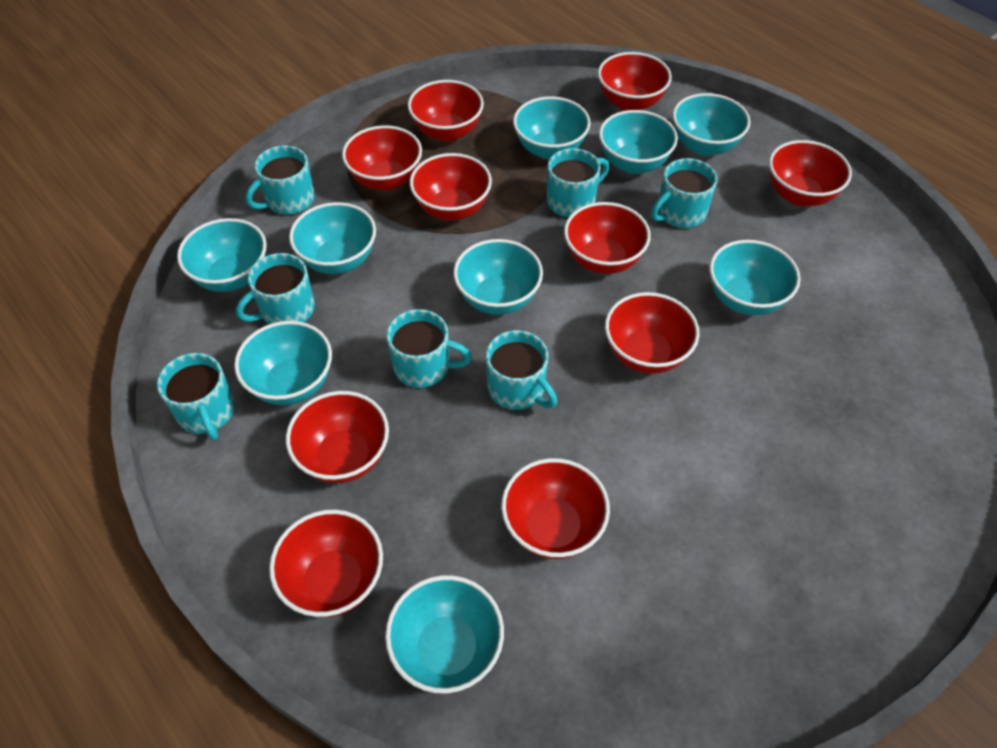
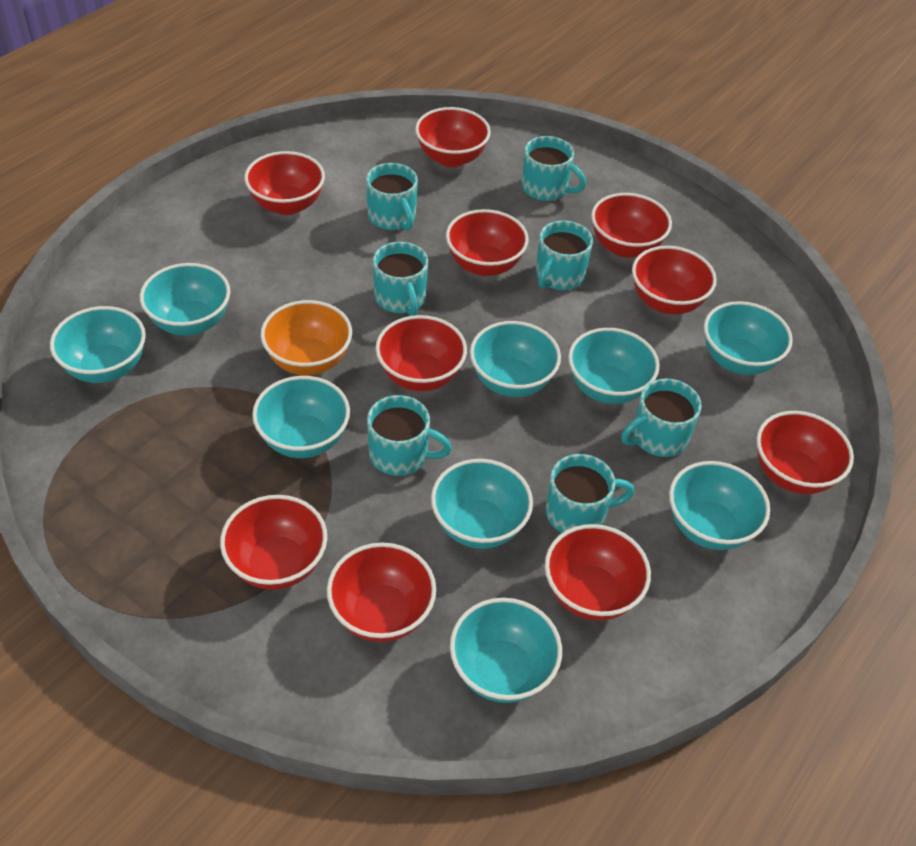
orange bowl: 0 -> 1

